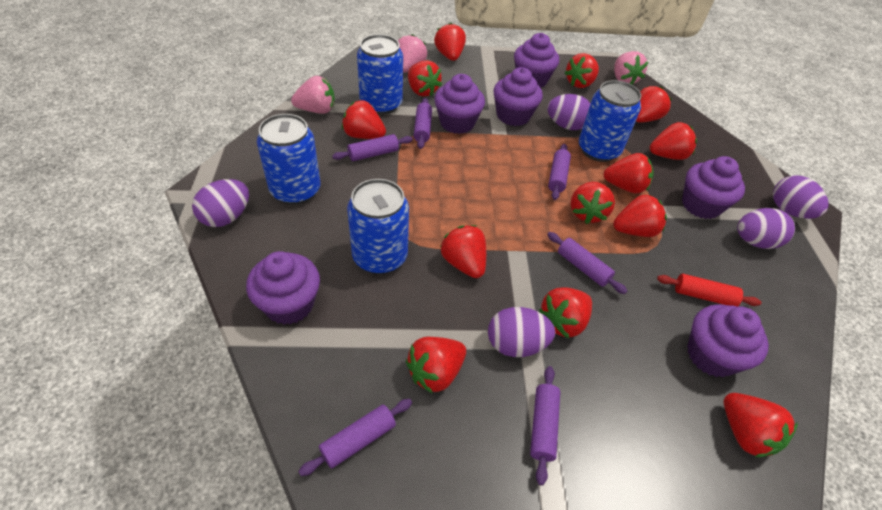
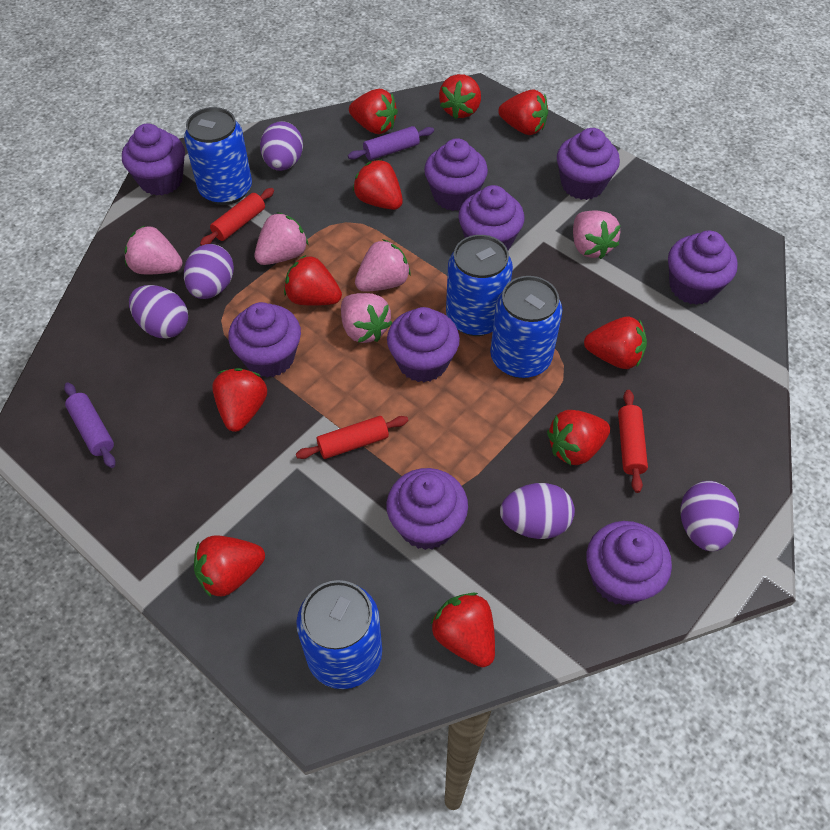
pink strawberry: 3 -> 5
purple cupcake: 6 -> 9
purple rolling pin: 6 -> 2
red rolling pin: 1 -> 3
red strawberry: 13 -> 10

